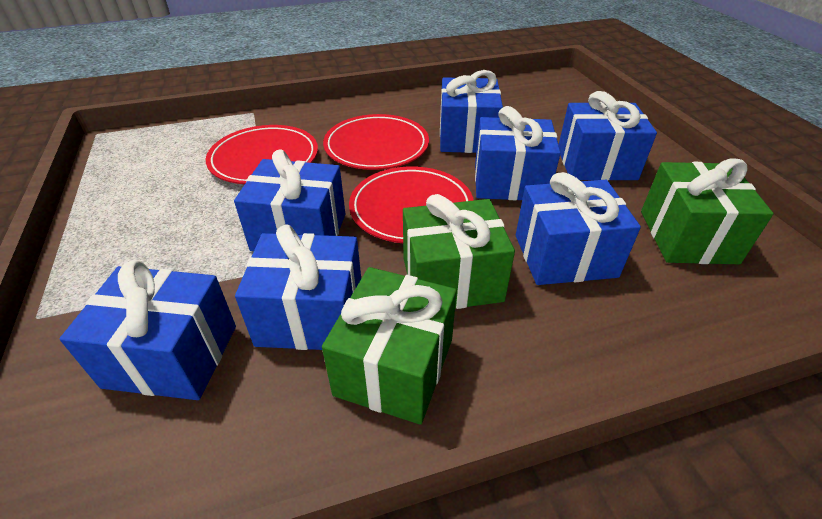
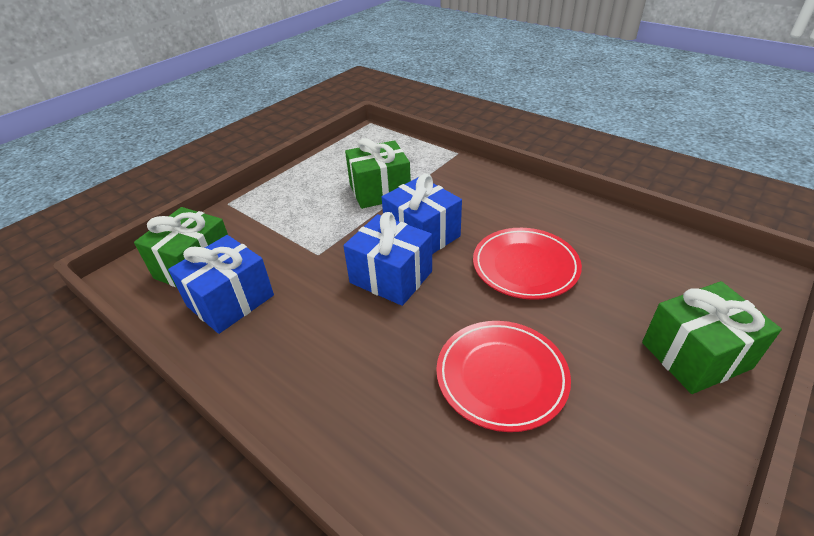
blue gift: 7 -> 3
red plate: 3 -> 2

